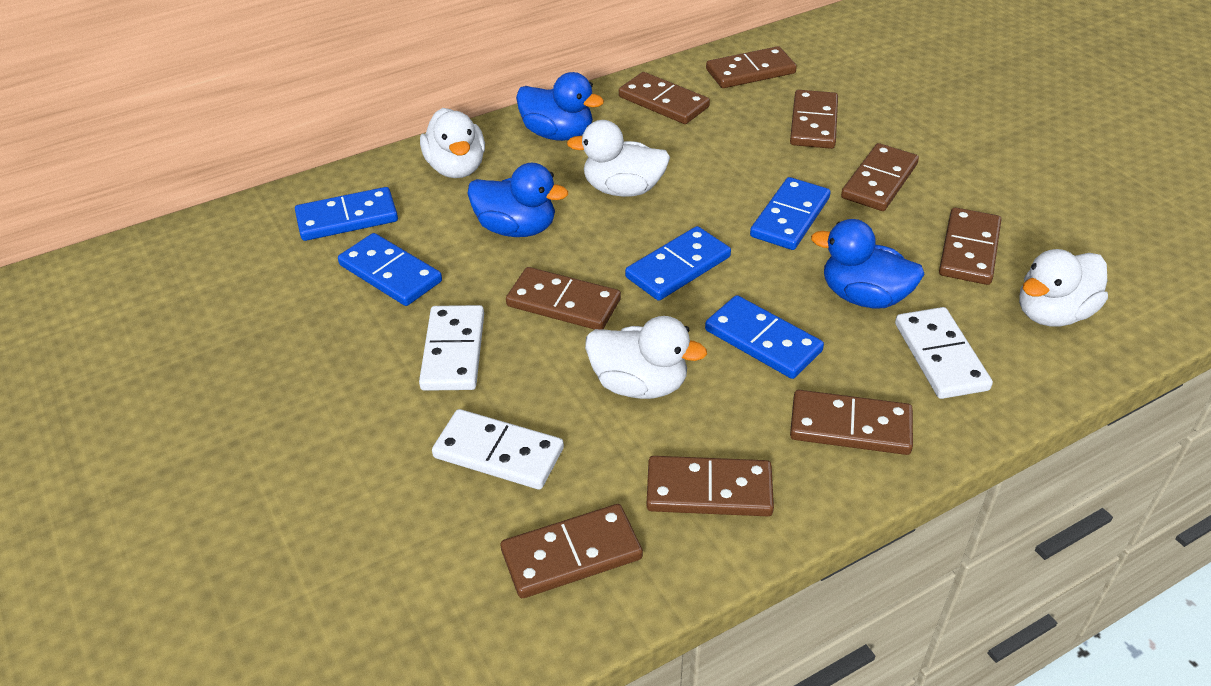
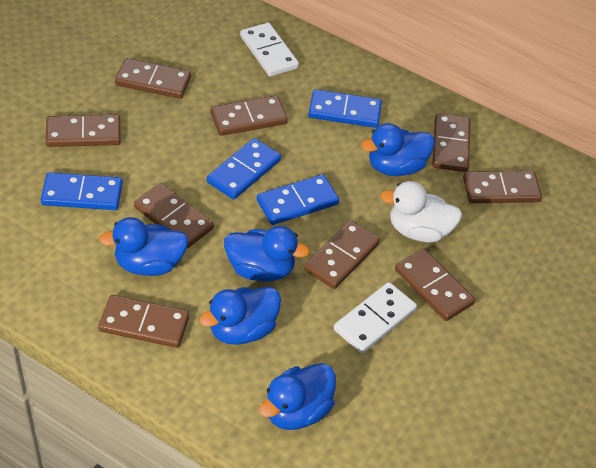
blue domino: 5 -> 4
blue duck: 3 -> 5
white domino: 3 -> 2
white duck: 4 -> 1

